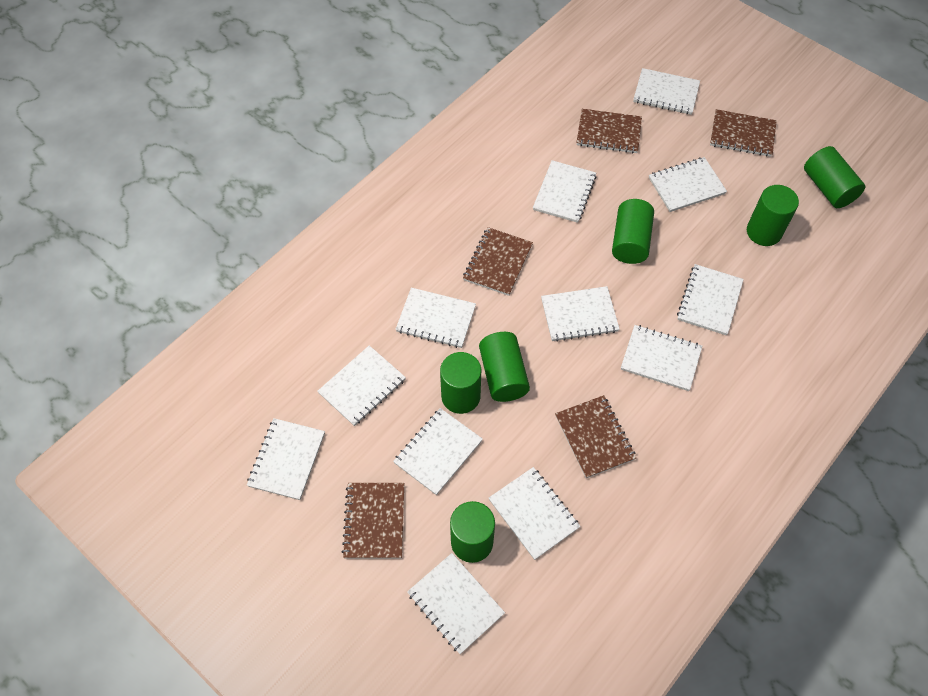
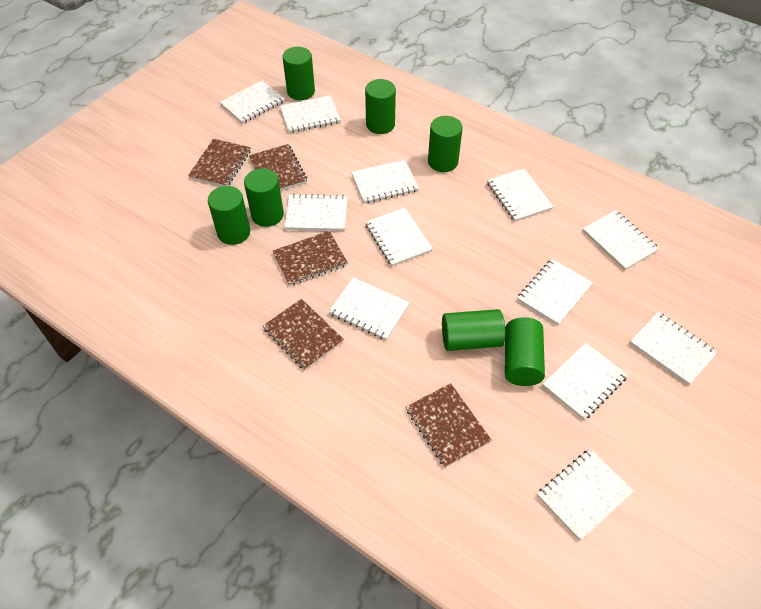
green cylinder: 6 -> 7

